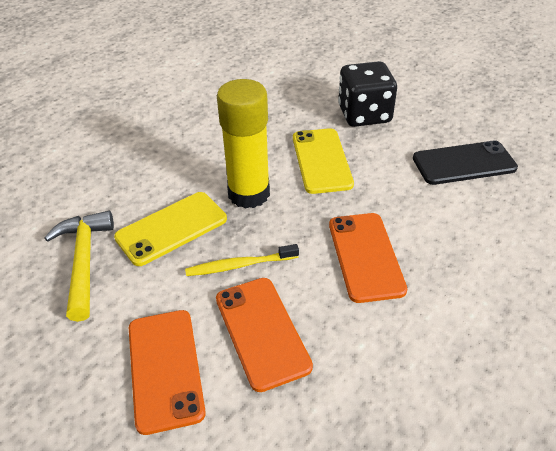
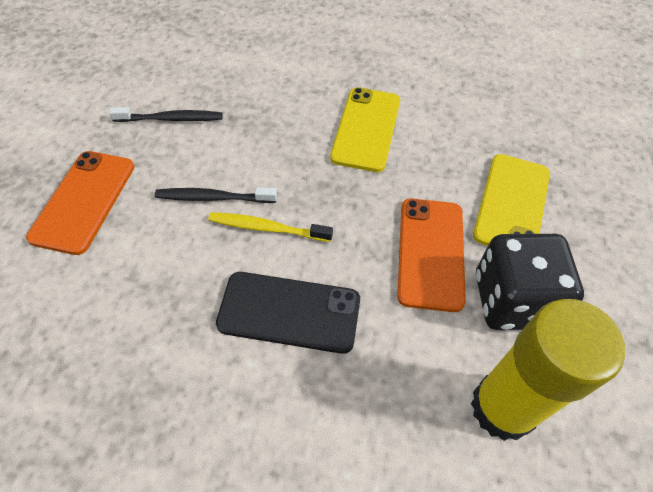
black toothbrush: 0 -> 2
orange phone: 3 -> 2
yellow hammer: 1 -> 0

